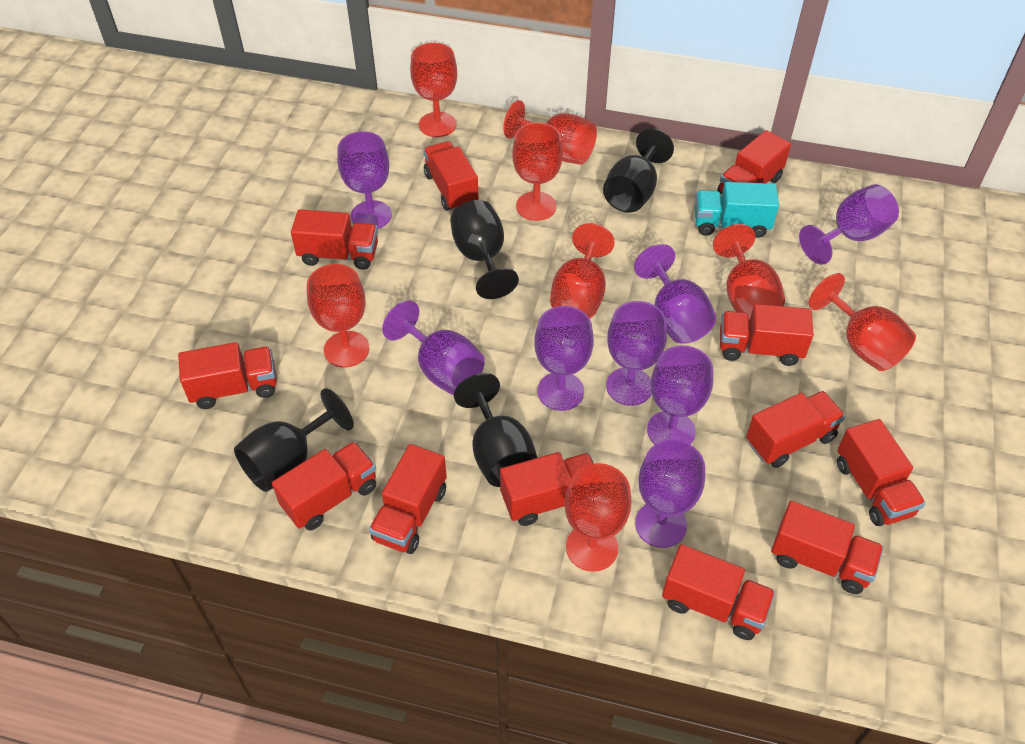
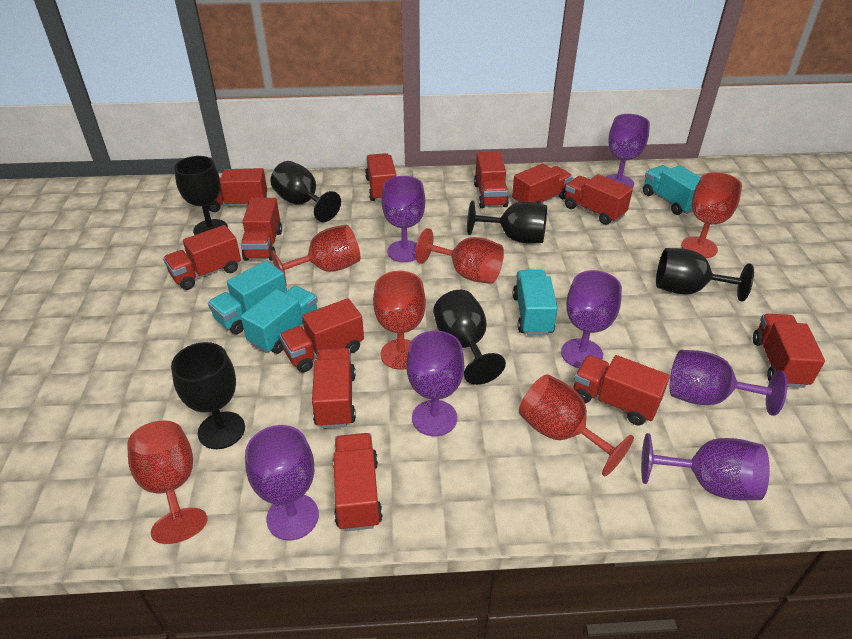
black goblet: 4 -> 6
purple goblet: 8 -> 7
red goblet: 8 -> 6
turquoise truck: 1 -> 4

